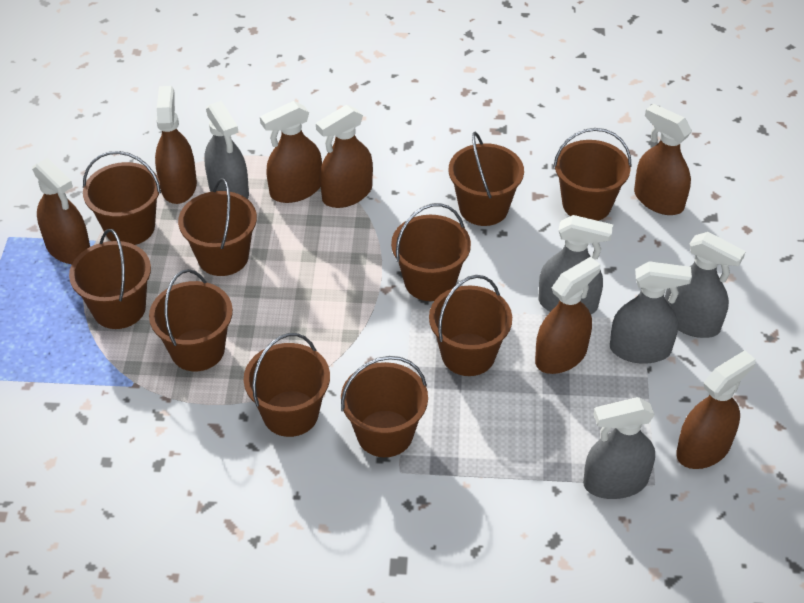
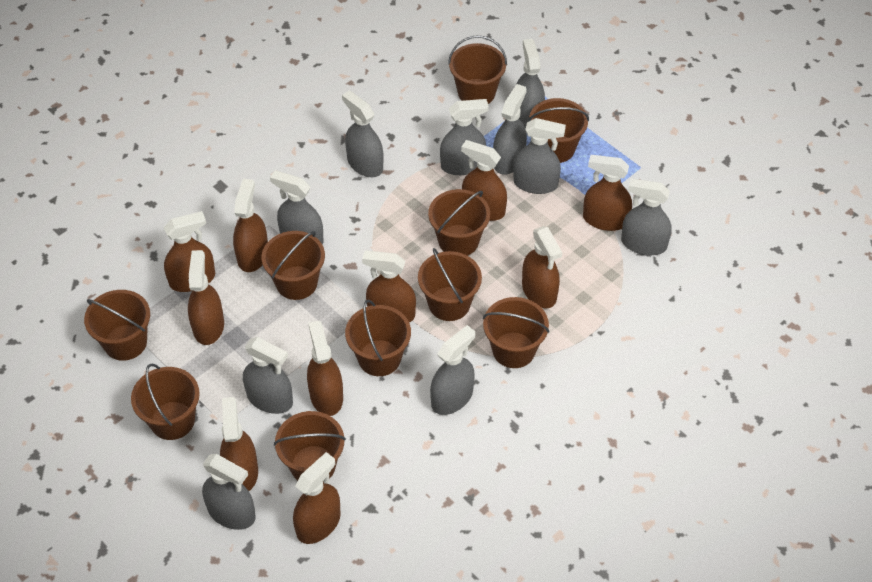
brown spray bottle: 7 -> 10
grey spray bottle: 5 -> 10

